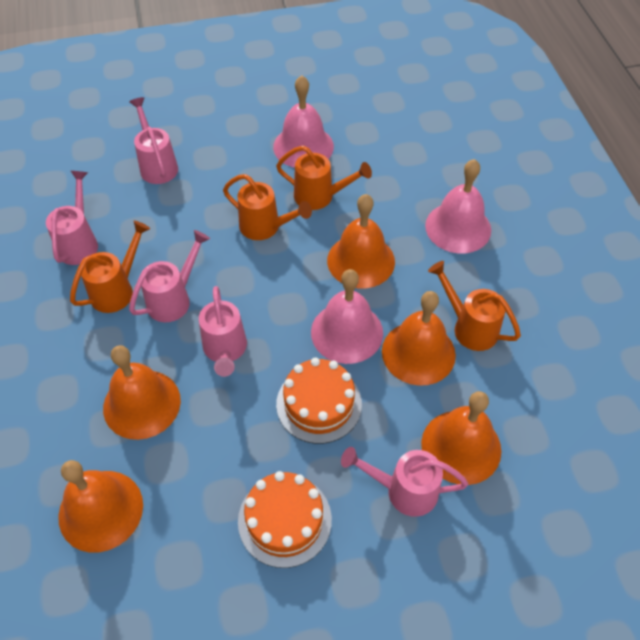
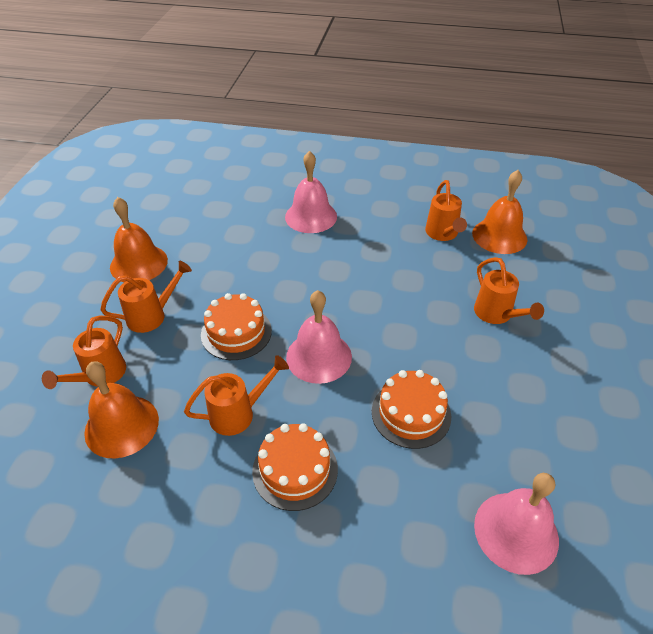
orange bell: 5 -> 3
orange cake: 2 -> 3
orange watering can: 4 -> 5
pink watering can: 5 -> 0

